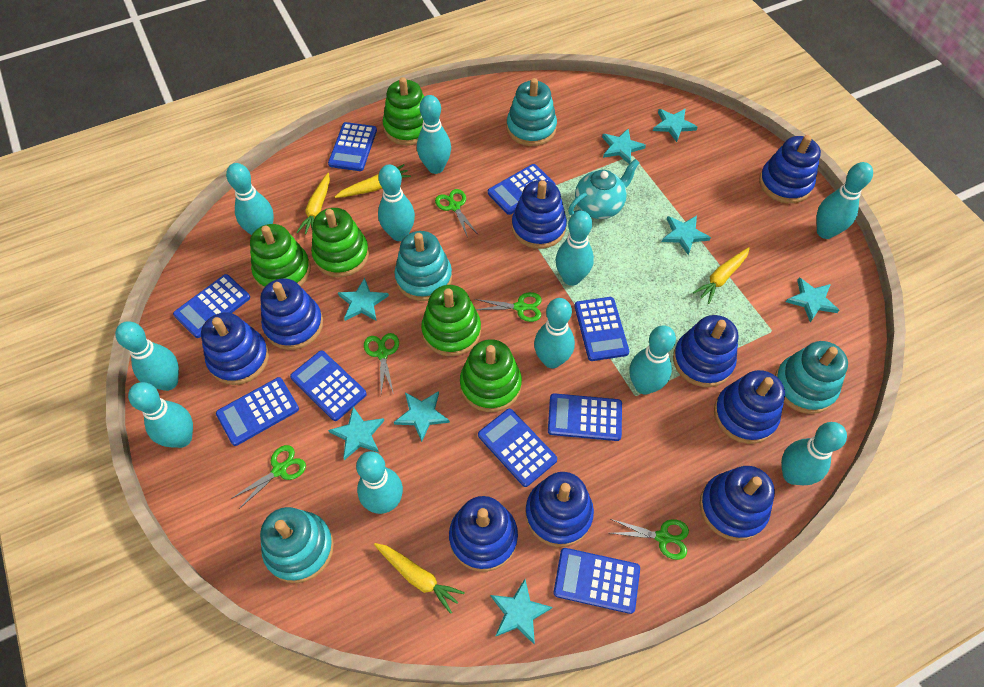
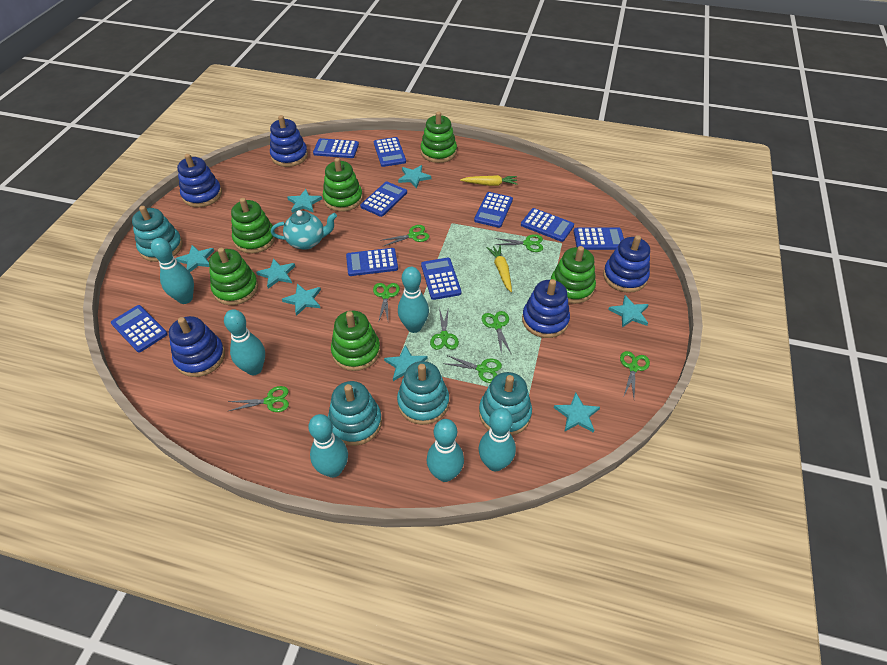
blue stacking toy: 9 -> 5
green scissors: 5 -> 8
green stacking toy: 5 -> 6
turquoise bowling pin: 11 -> 6
yellow carrot: 4 -> 2

